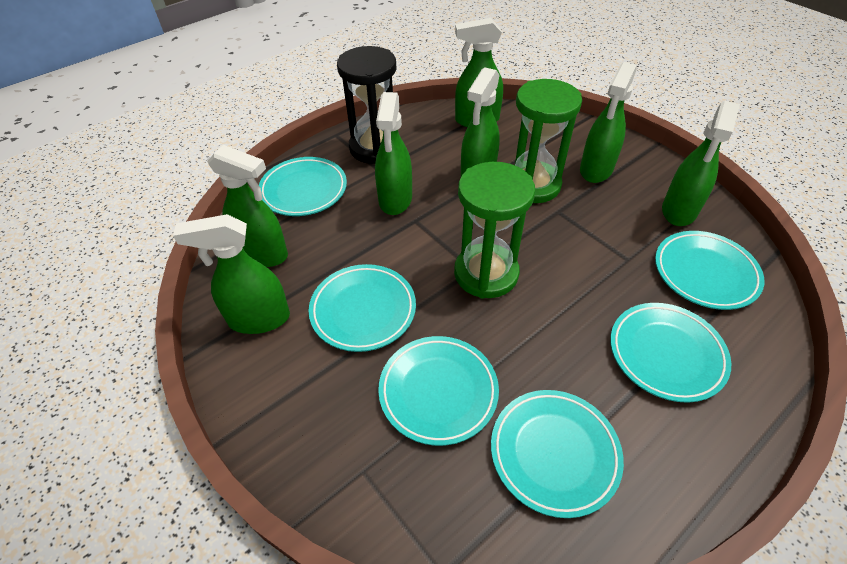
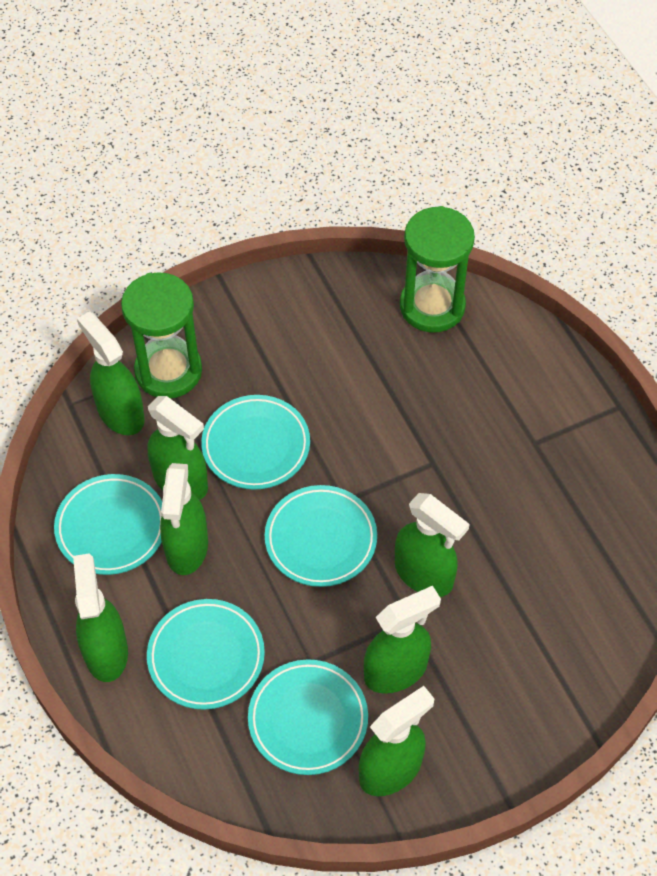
black hourglass: 1 -> 0
turquoise plate: 6 -> 5

